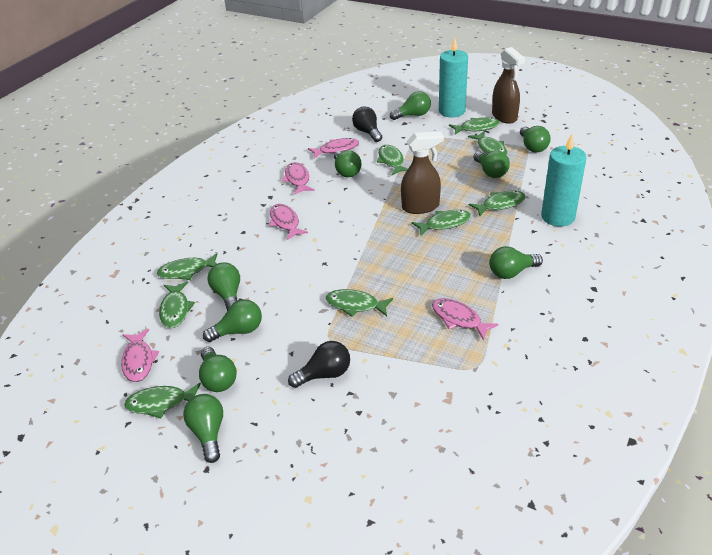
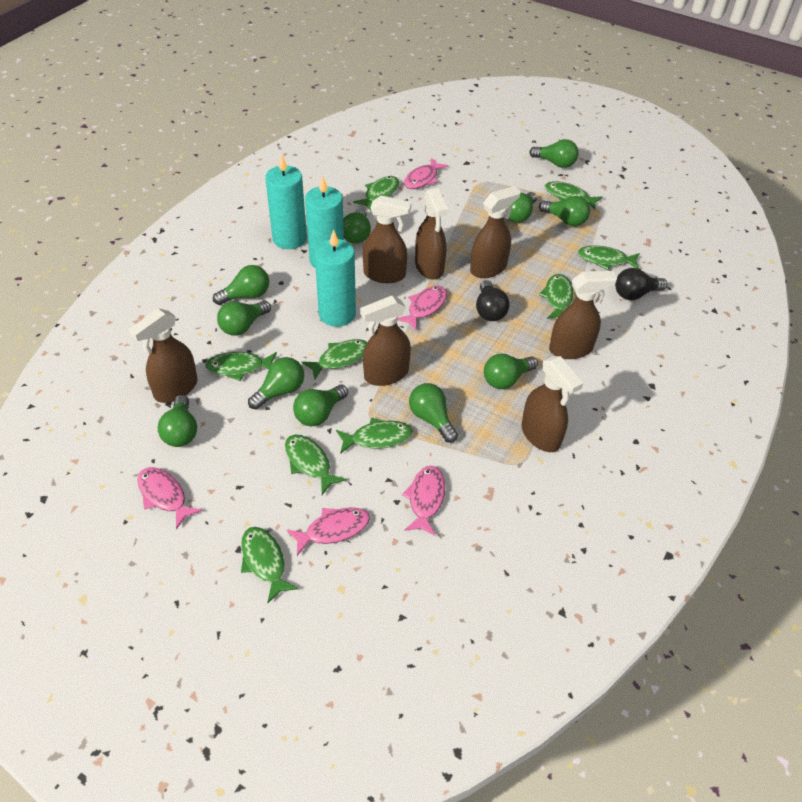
brown spray bottle: 2 -> 7
green light bulb: 9 -> 11
turquoise candle: 2 -> 3

